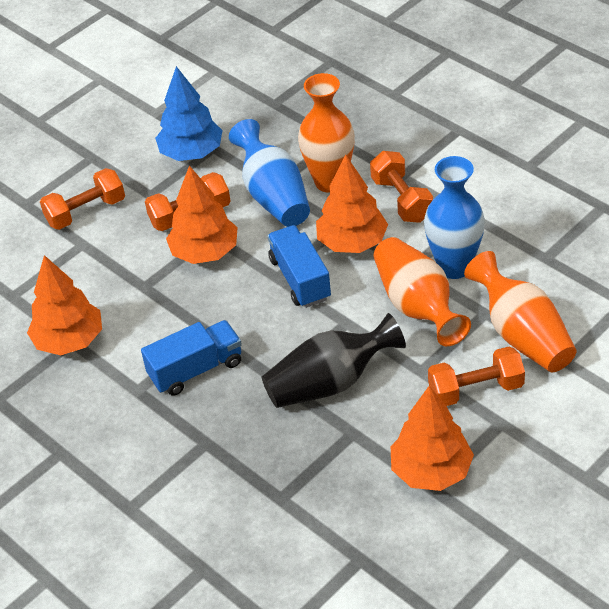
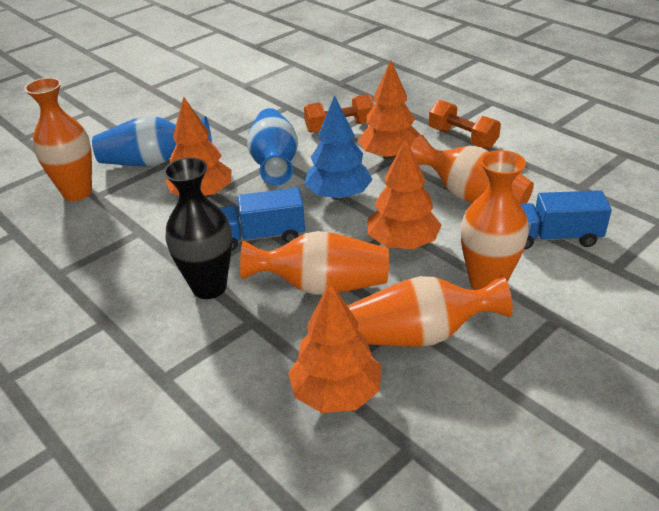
orange dumbbell: 4 -> 2
orange vase: 3 -> 5

